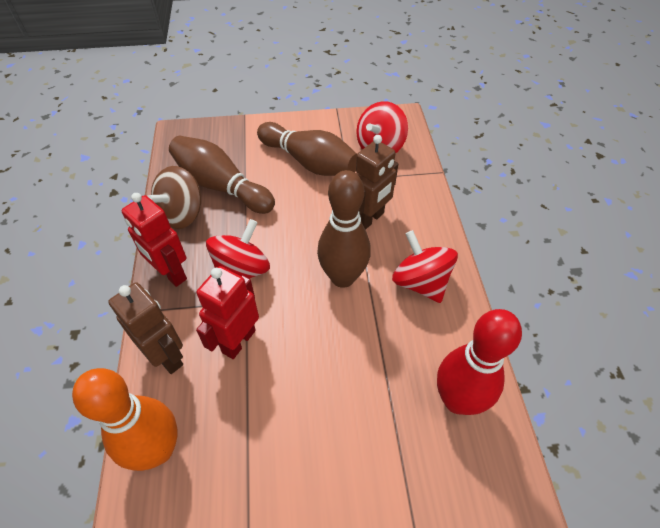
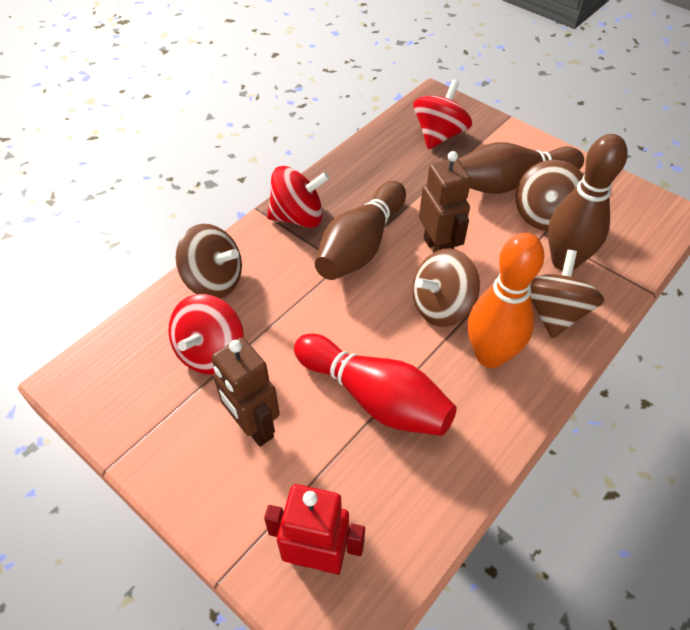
brown spinning top: 1 -> 4
red robot: 2 -> 1

